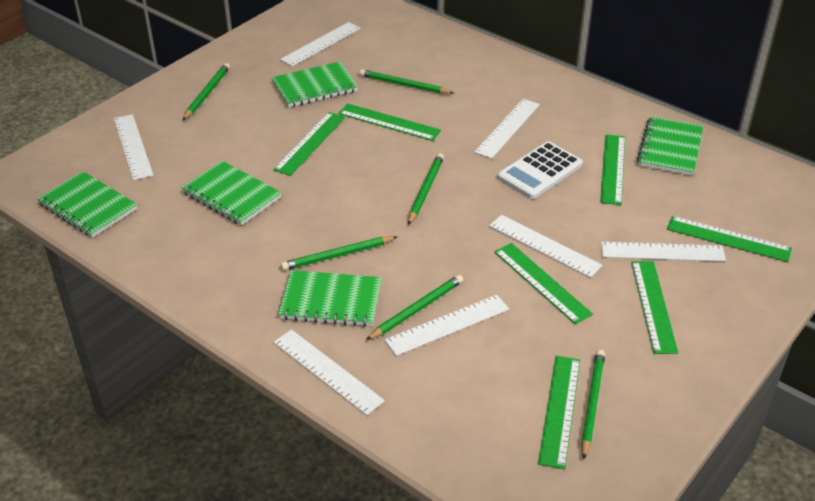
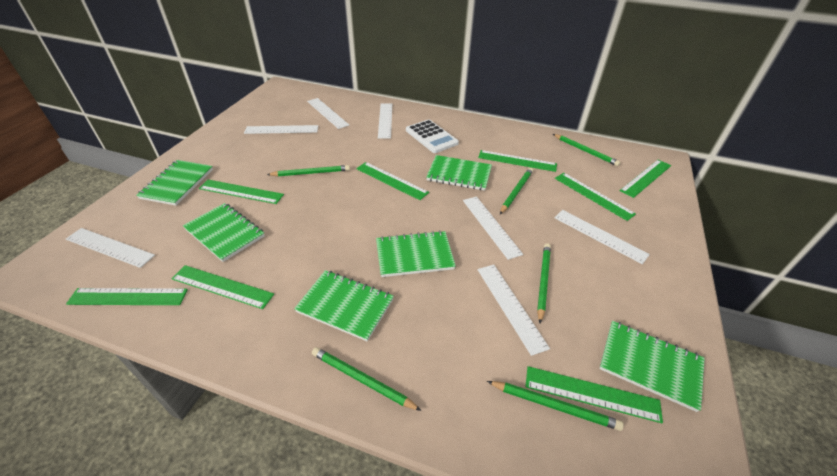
green notebook: 5 -> 6
green ruler: 7 -> 8

